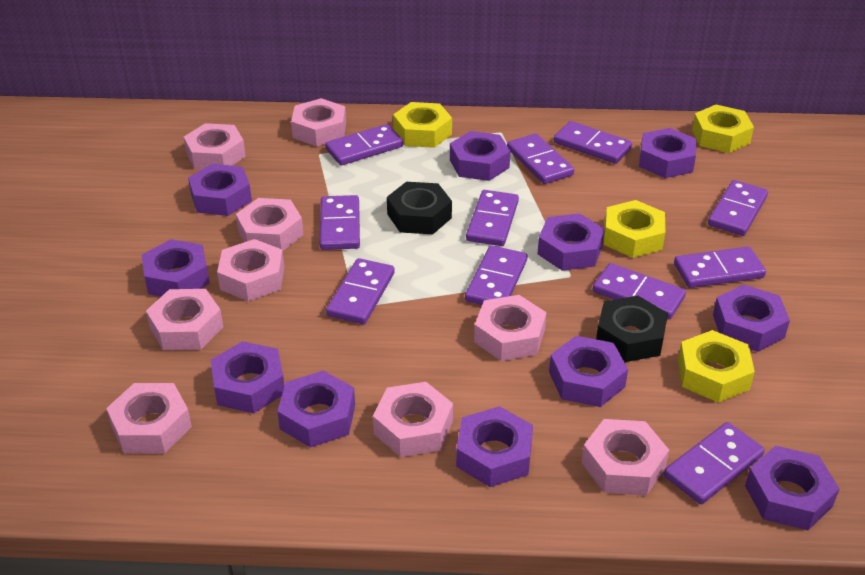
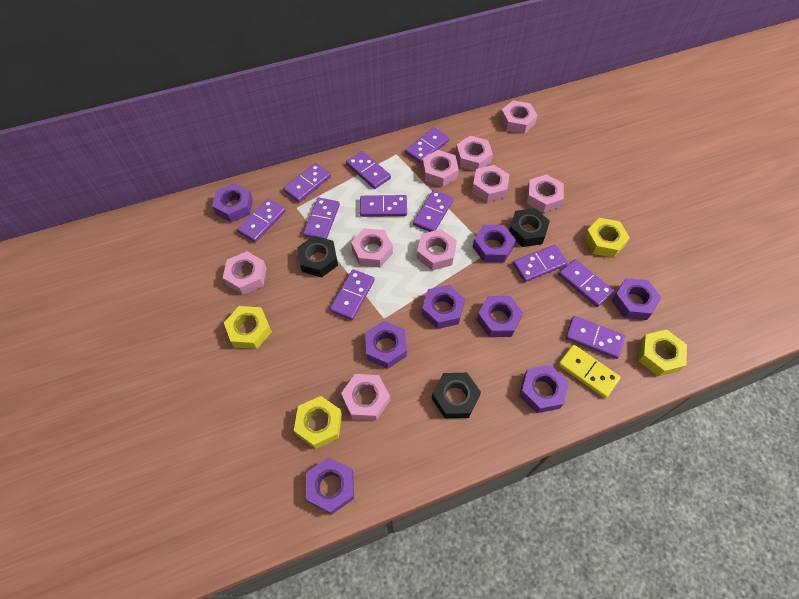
black nut: 2 -> 3
purple nut: 11 -> 8
yellow domino: 0 -> 1

